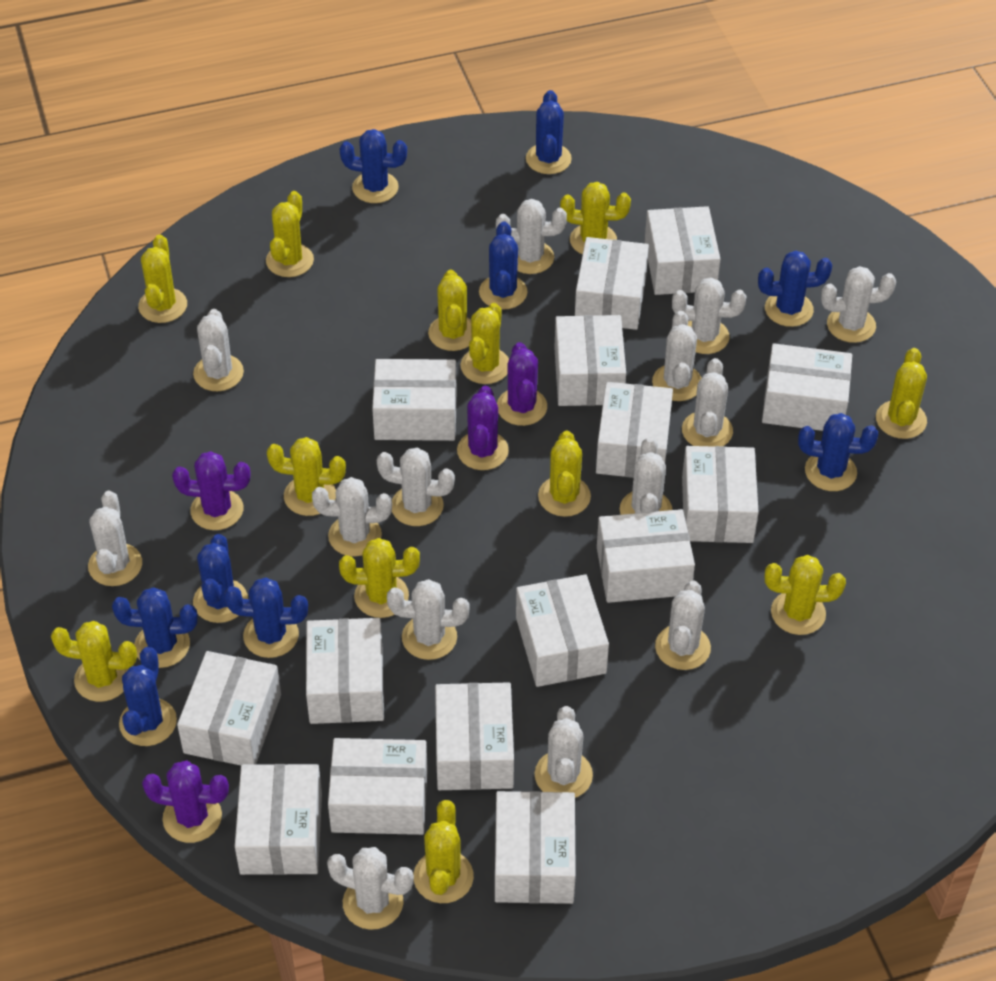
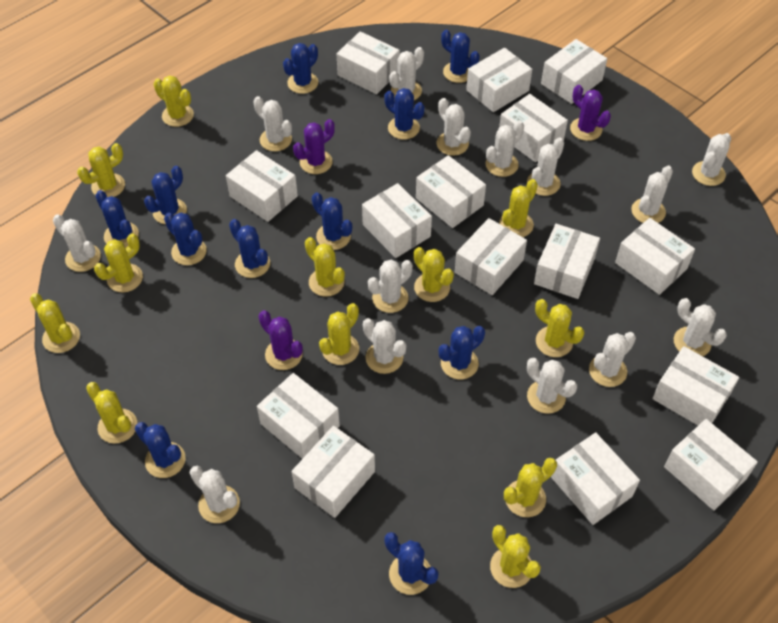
blue cactus: 9 -> 11
purple cactus: 4 -> 3

